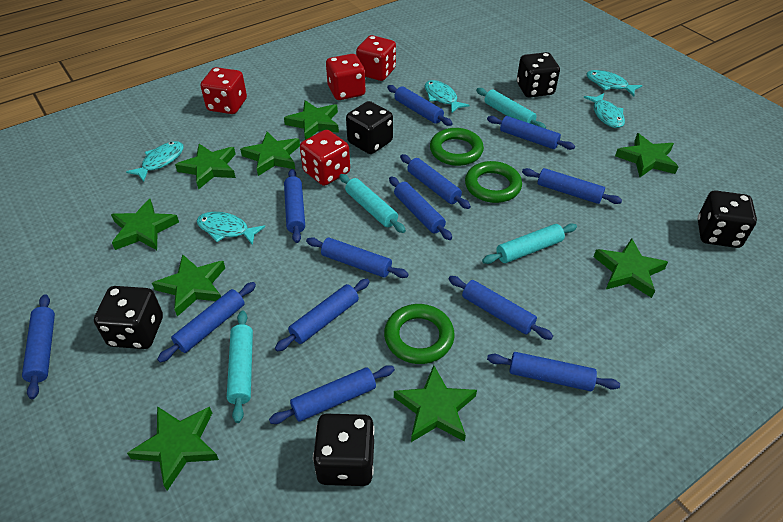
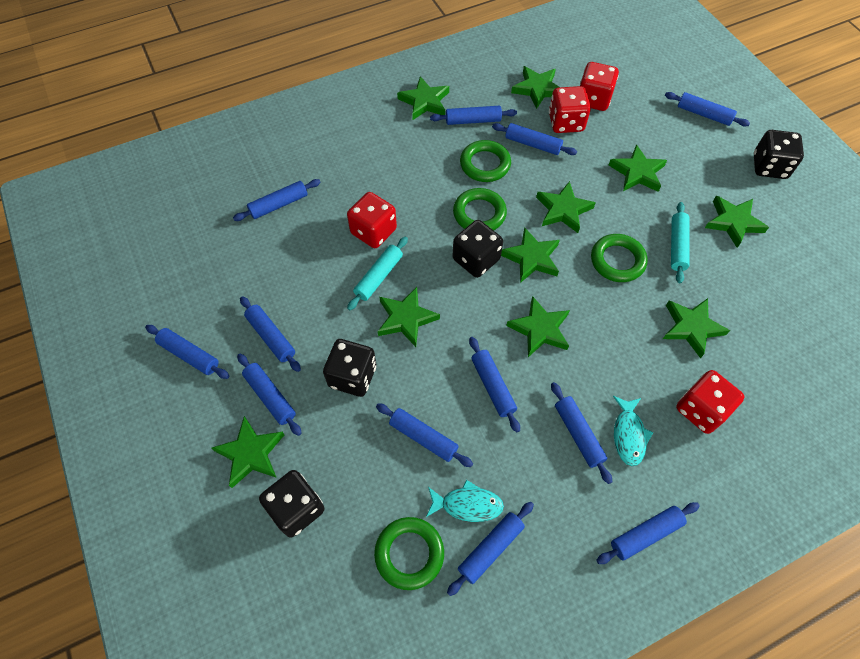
black dice: 5 -> 4
blue rolling pin: 13 -> 12
green ring: 3 -> 4
green star: 9 -> 10
turquoise fish: 5 -> 2
turquoise rolling pin: 4 -> 2

